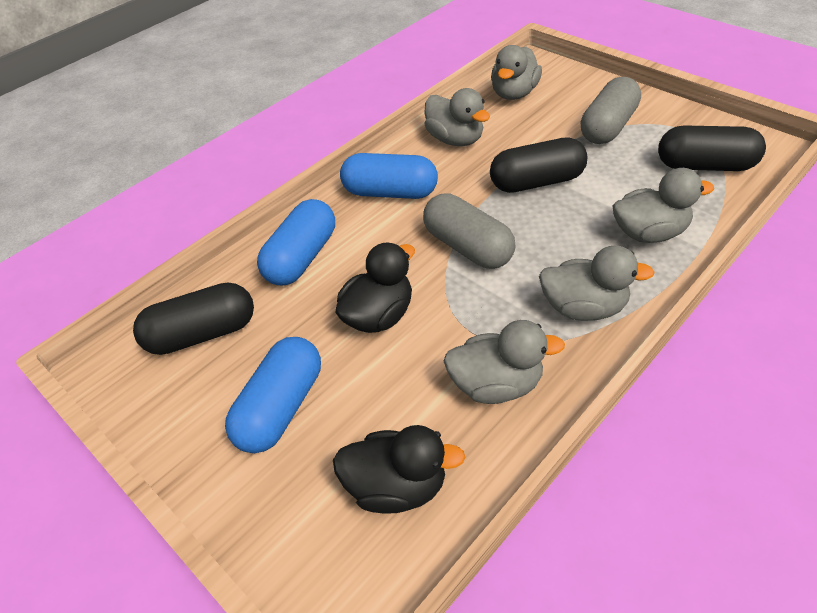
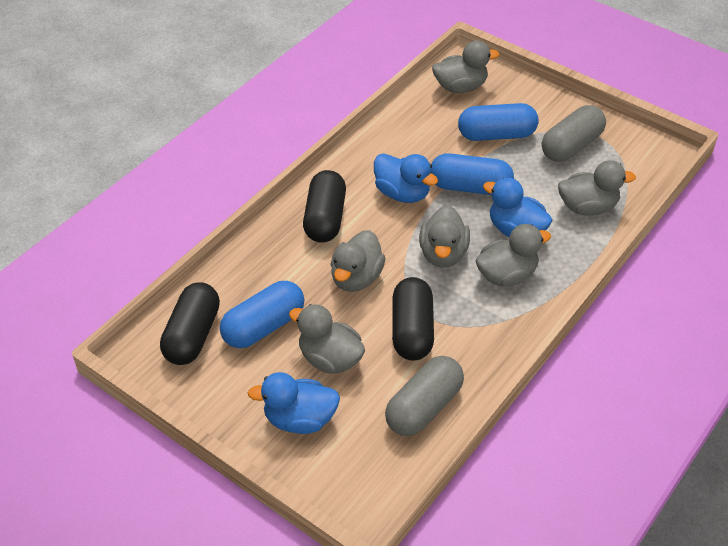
black duck: 2 -> 0
blue duck: 0 -> 3
grey duck: 5 -> 6

